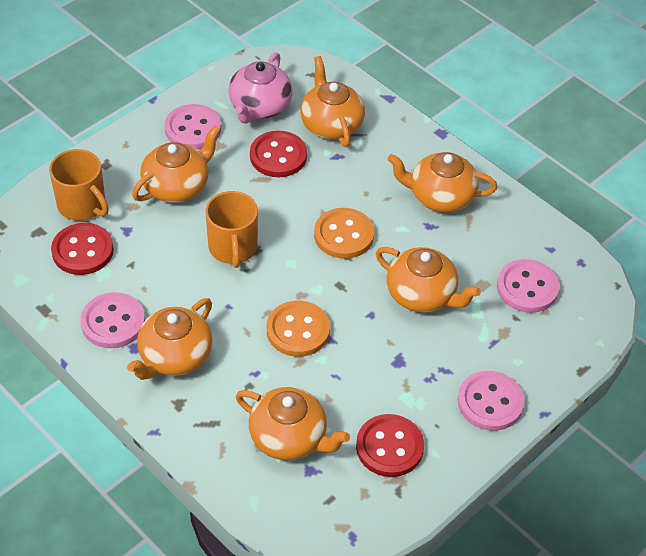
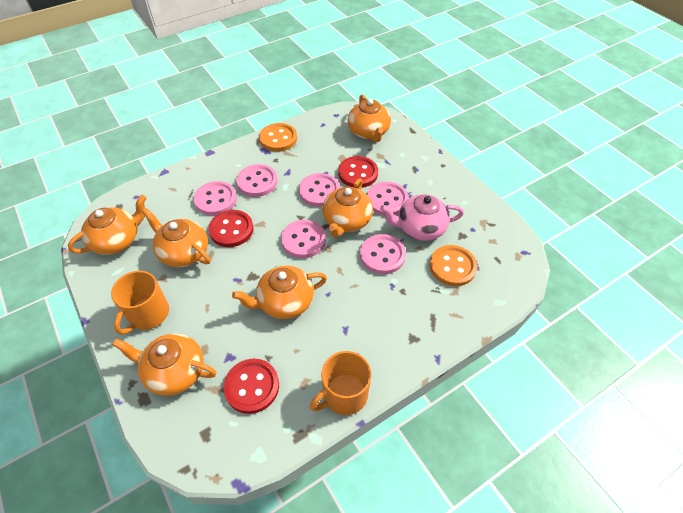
pink button: 4 -> 6

